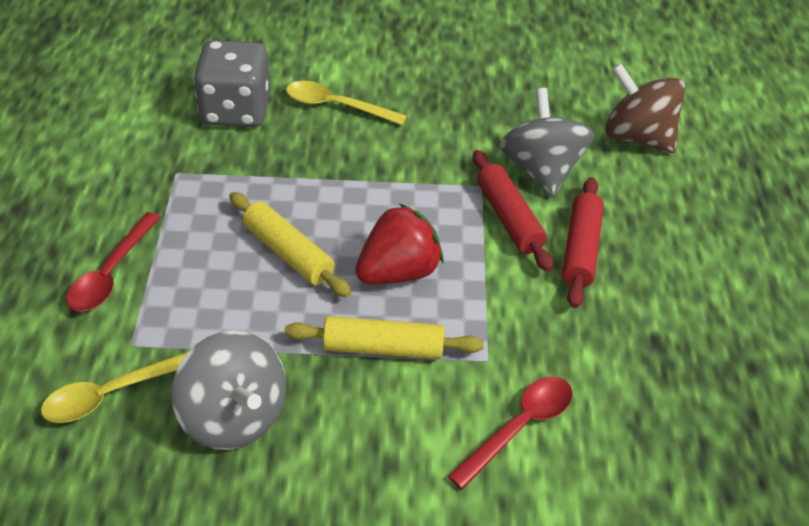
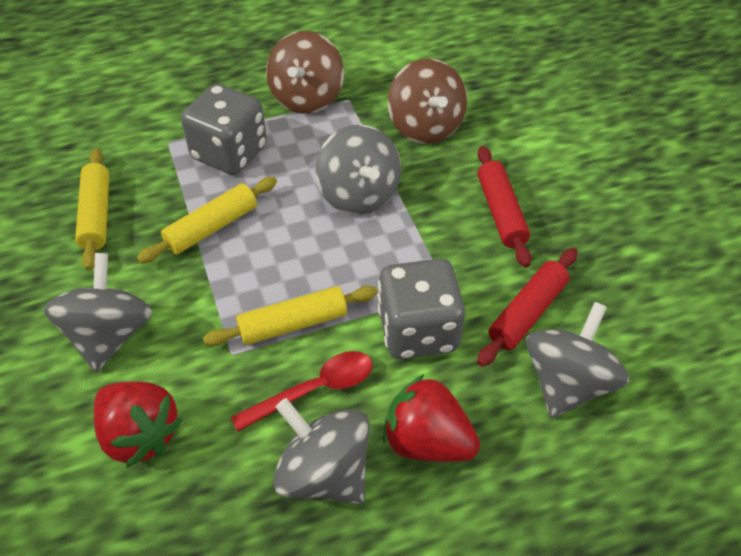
brown spinning top: 1 -> 2
grey dice: 1 -> 2
grey spinning top: 2 -> 4
red spoon: 2 -> 1
red strawberry: 1 -> 2
yellow rolling pin: 2 -> 3
yellow spoon: 2 -> 0

